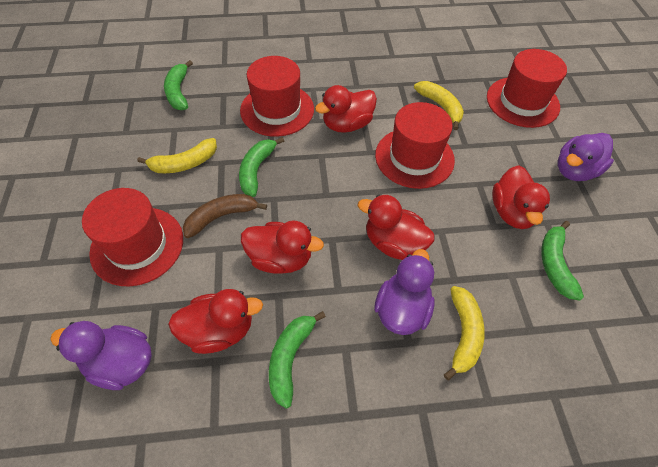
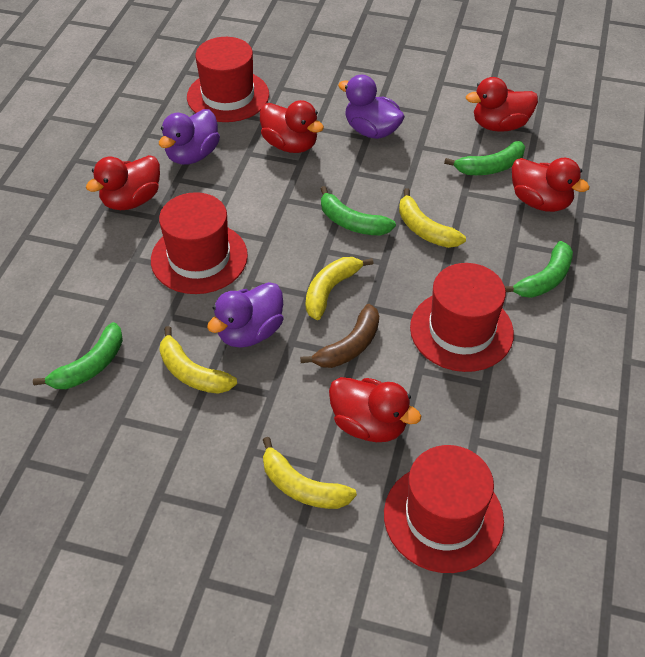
yellow banana: 3 -> 4

